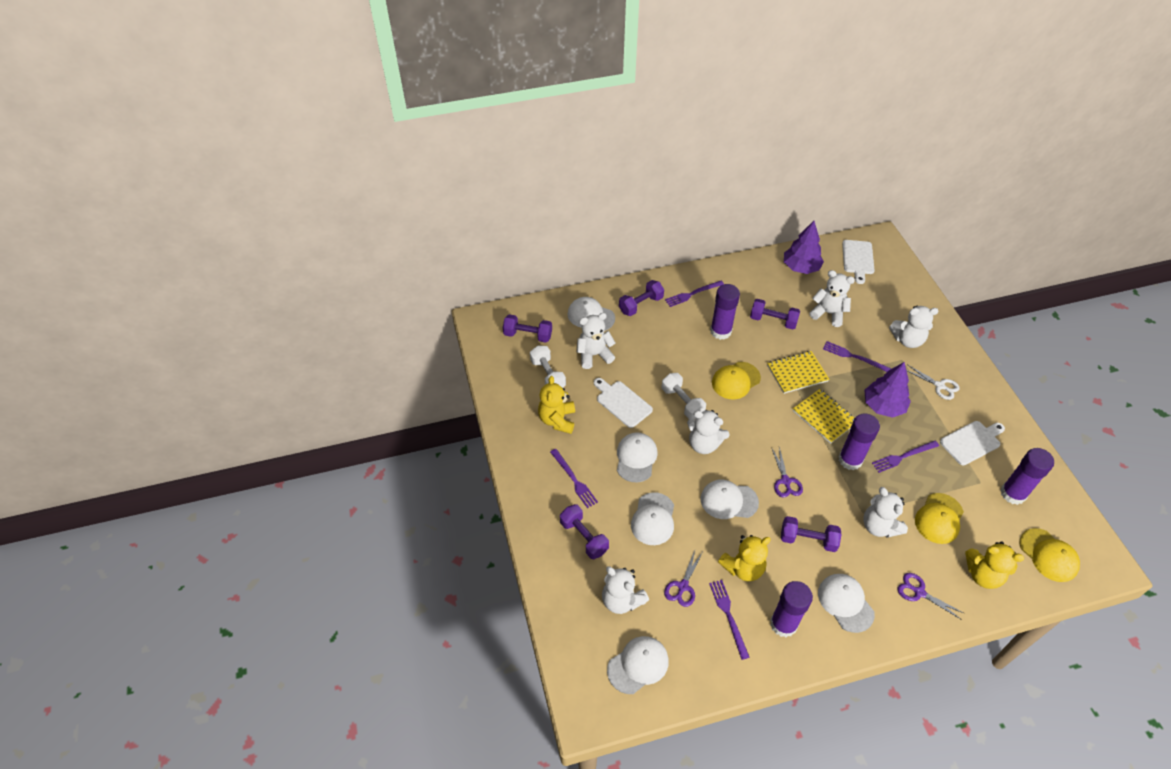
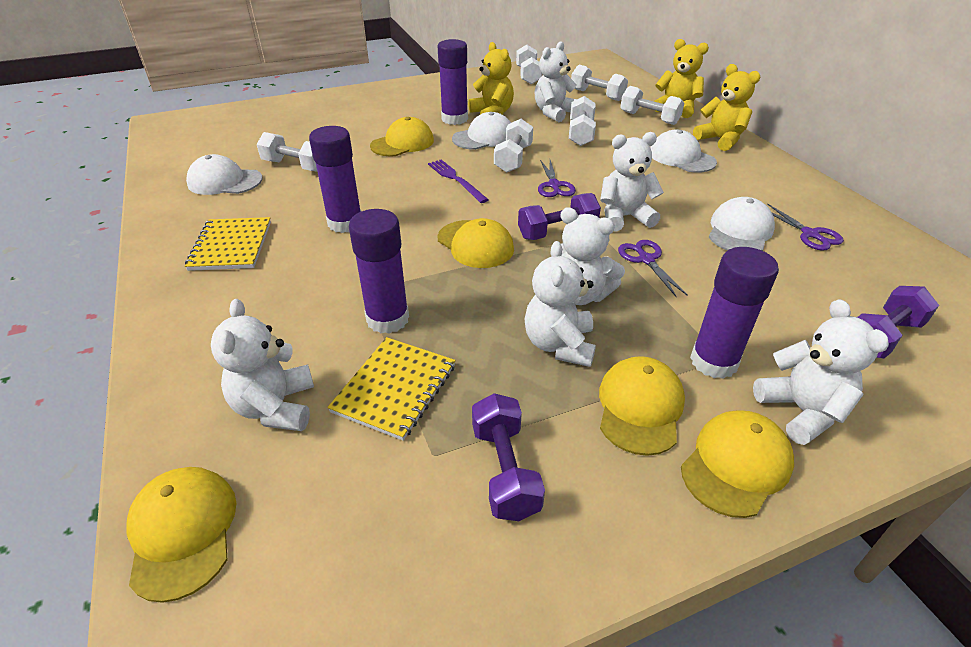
purple dumbbell: 5 -> 3
purple fork: 5 -> 1
purple tree: 2 -> 0
white cap: 6 -> 4
white cutting board: 3 -> 0
white dumbbell: 2 -> 6
white scissors: 1 -> 0
yellow cap: 3 -> 5

